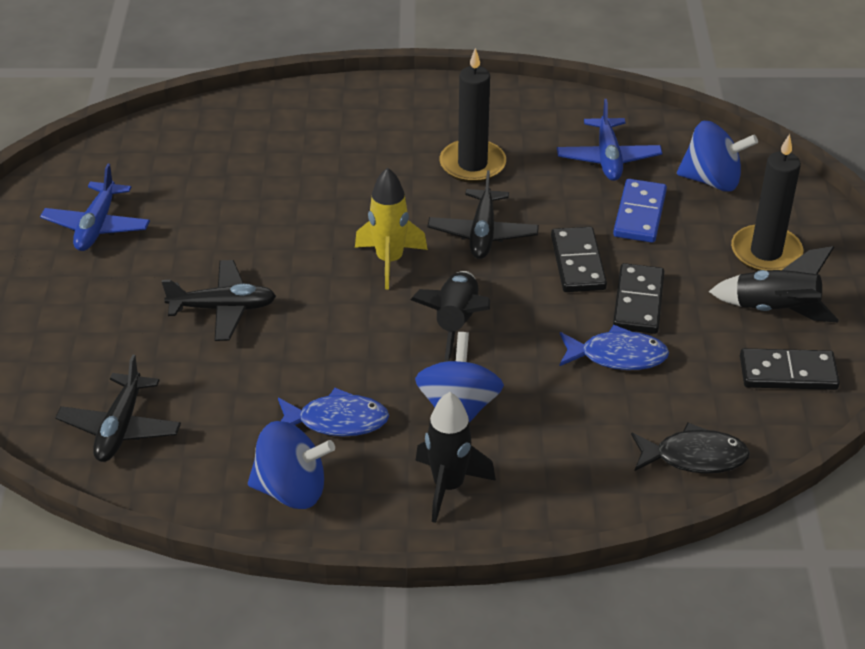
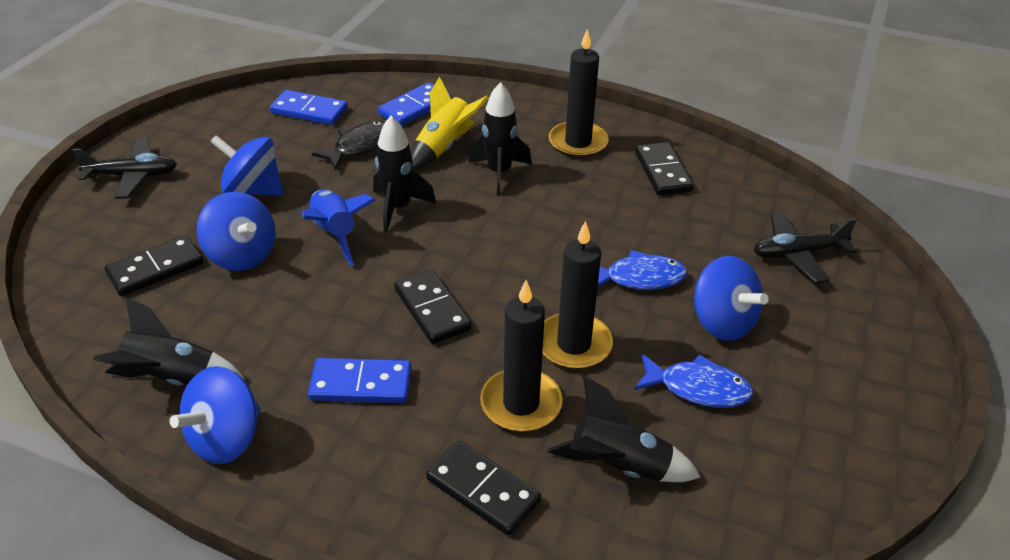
black candle: 2 -> 3
black domino: 3 -> 4
black plane: 3 -> 2
black rocket: 3 -> 4
blue domino: 1 -> 3
blue plane: 2 -> 0
blue rocket: 0 -> 1
blue spinning top: 3 -> 4

